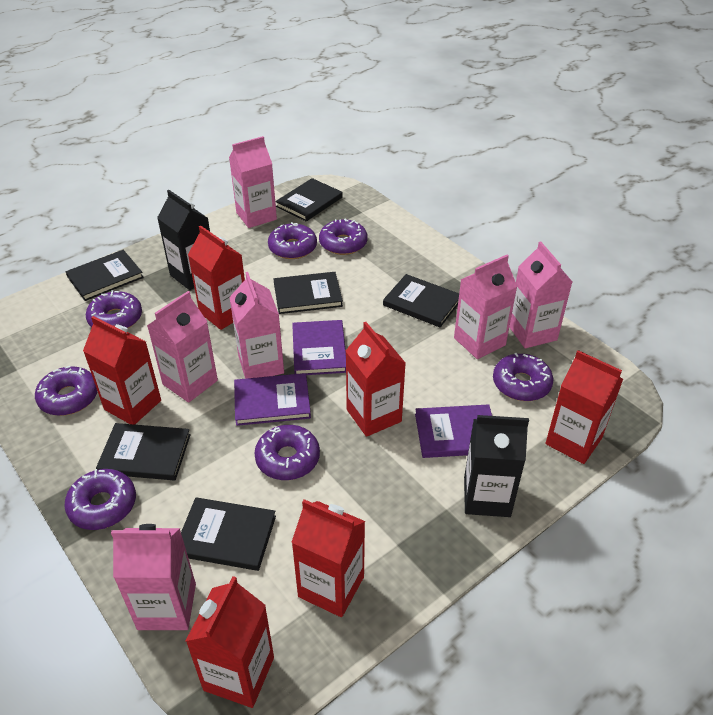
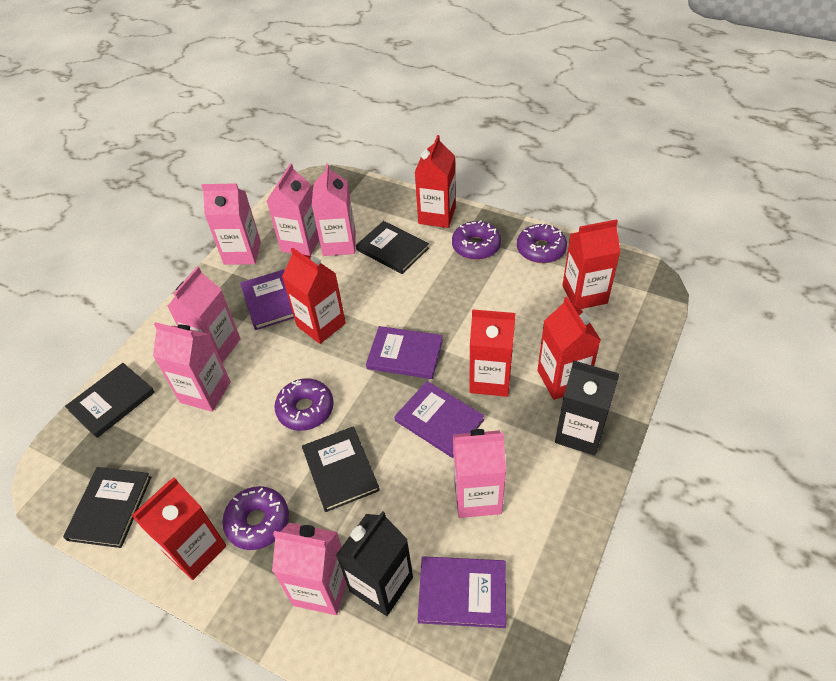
black book: 6 -> 4
pink carton: 6 -> 7
purple book: 3 -> 4
purple donut: 7 -> 4

